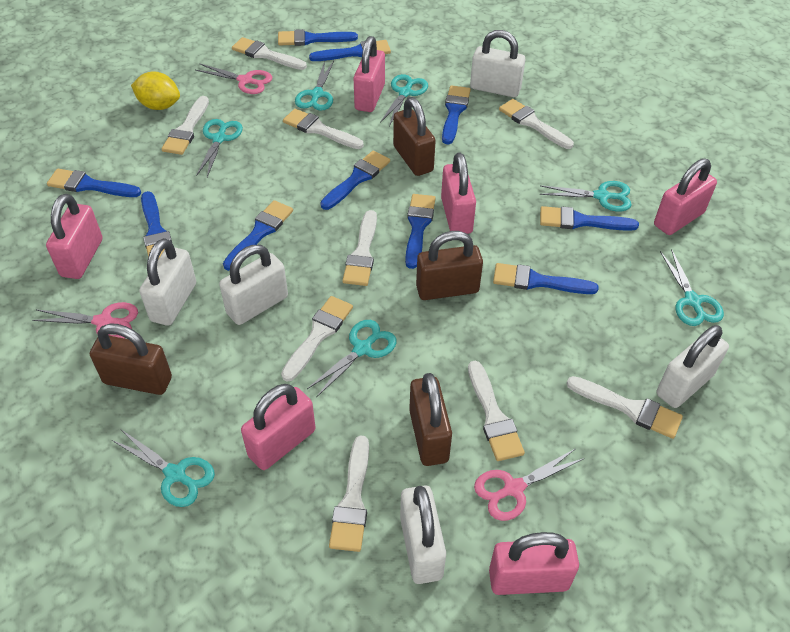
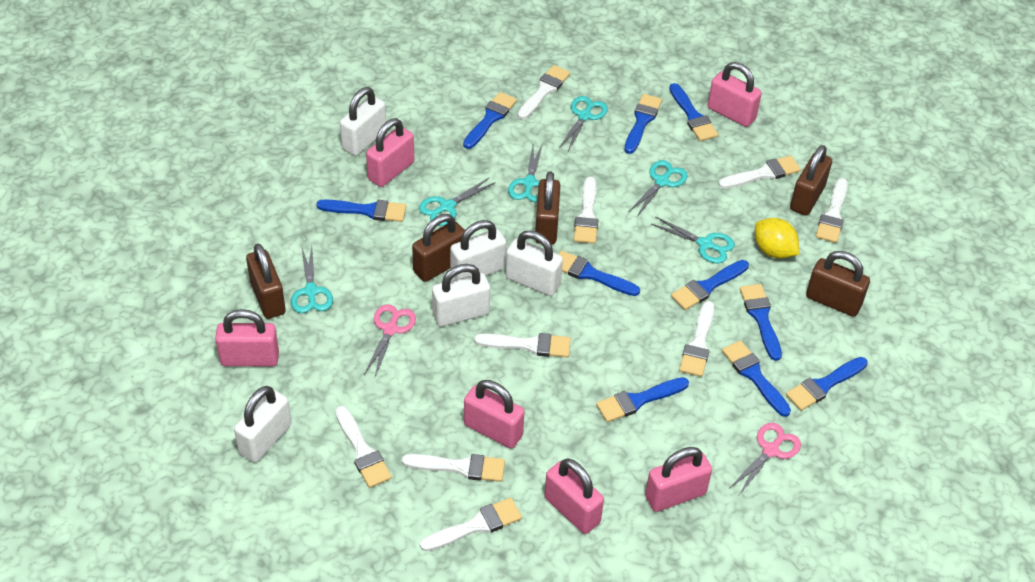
brown padlock: 4 -> 5
pink scissors: 3 -> 2
turquoise scissors: 7 -> 6

